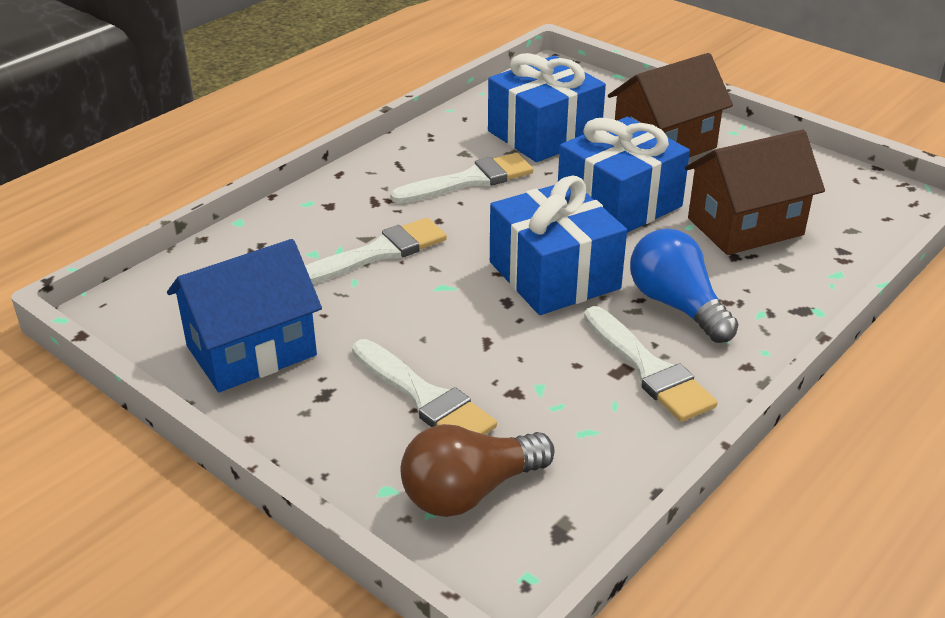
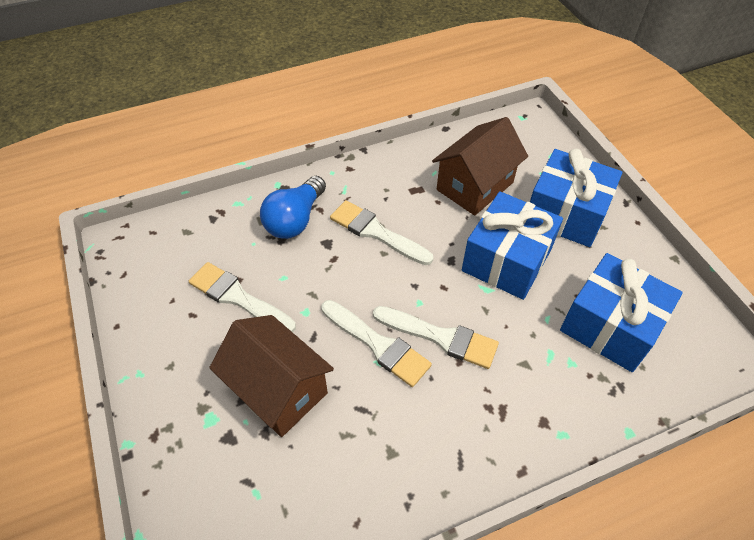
blue house: 1 -> 0
brown light bulb: 1 -> 0

